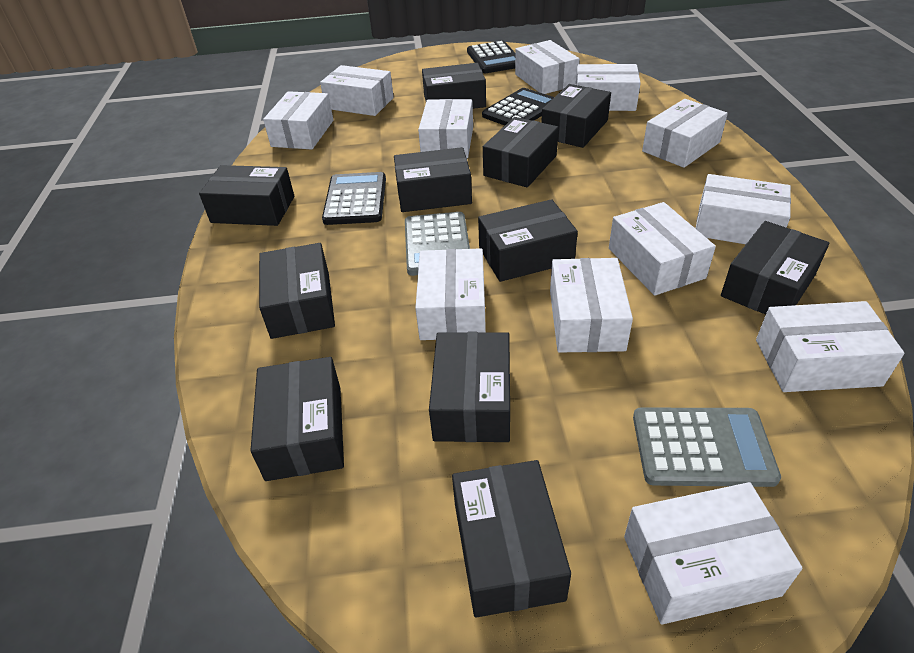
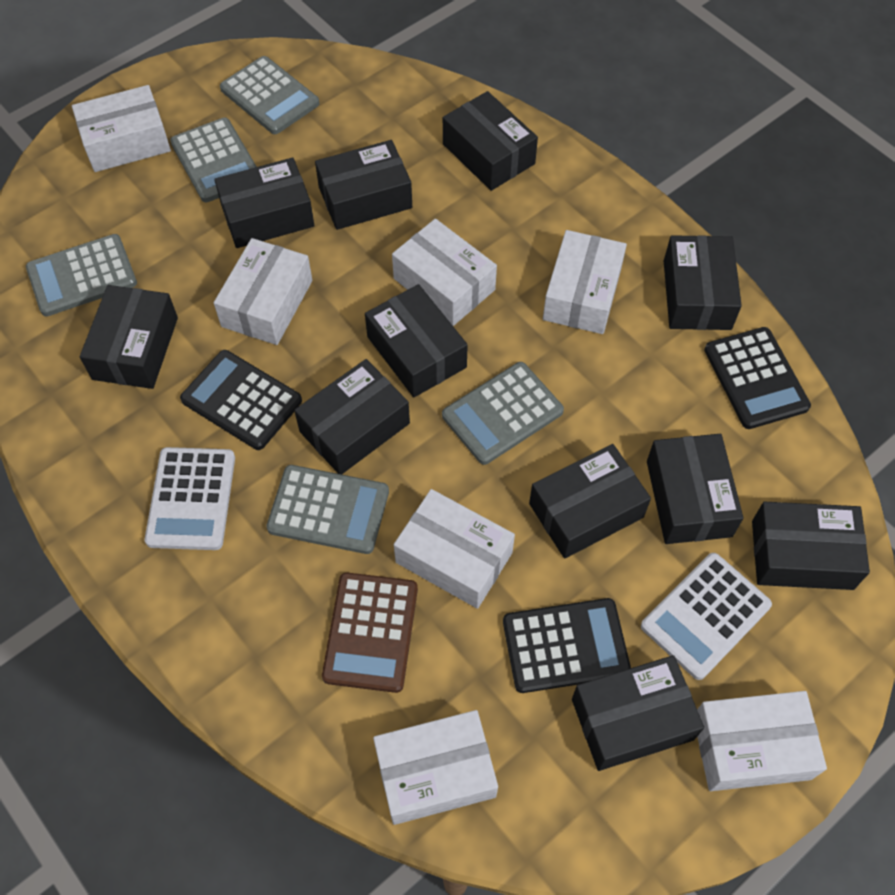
brown calculator: 0 -> 1
grey calculator: 2 -> 5
white box: 12 -> 7
white calculator: 0 -> 2

